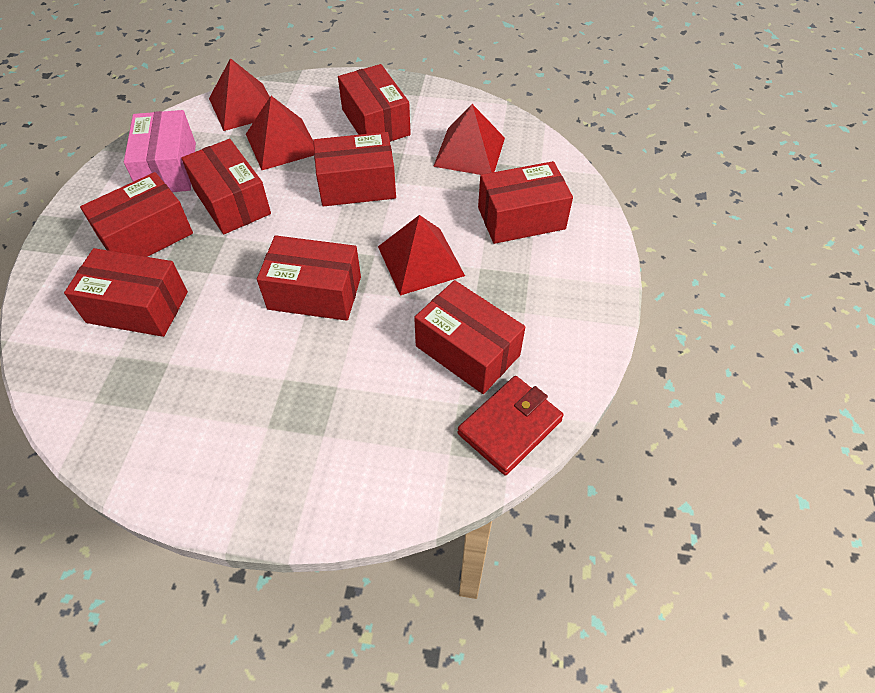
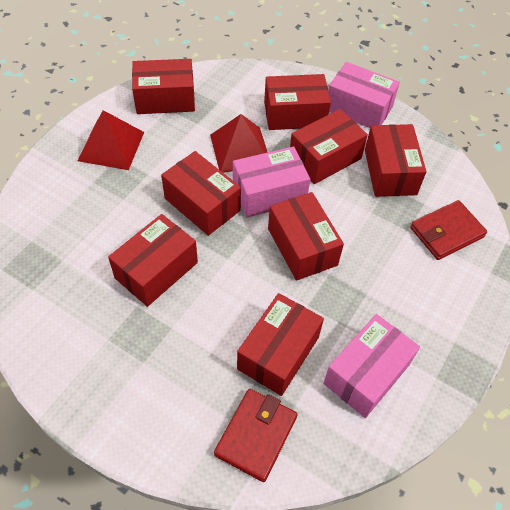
pink box: 1 -> 3
red pyramid: 4 -> 2
red wallet: 1 -> 2

